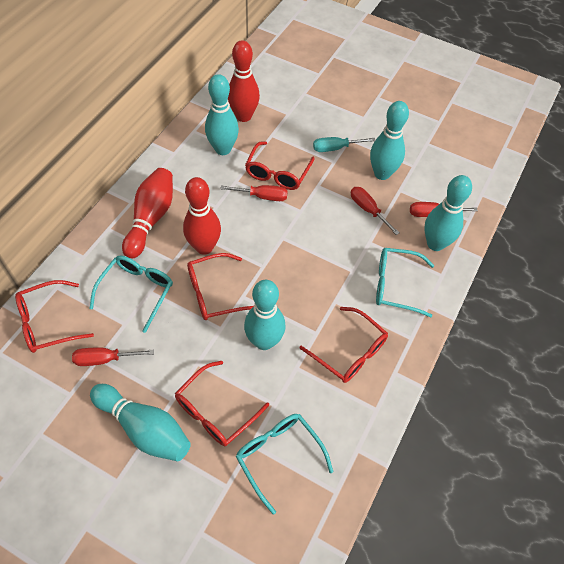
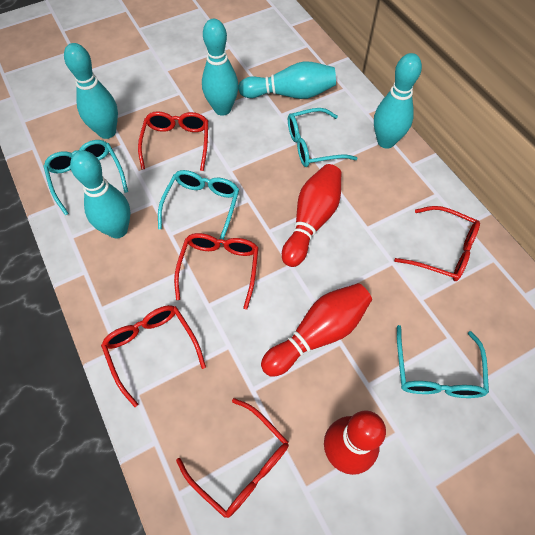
red screwdriver: 4 -> 0
turquoise glasses: 3 -> 4
turquoise screwdriver: 1 -> 0

